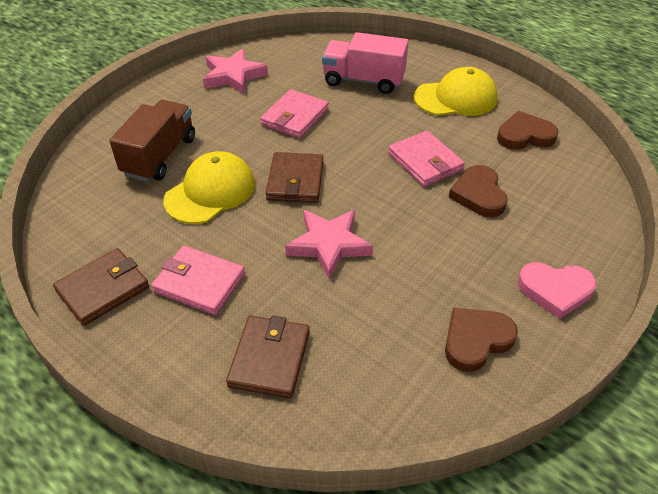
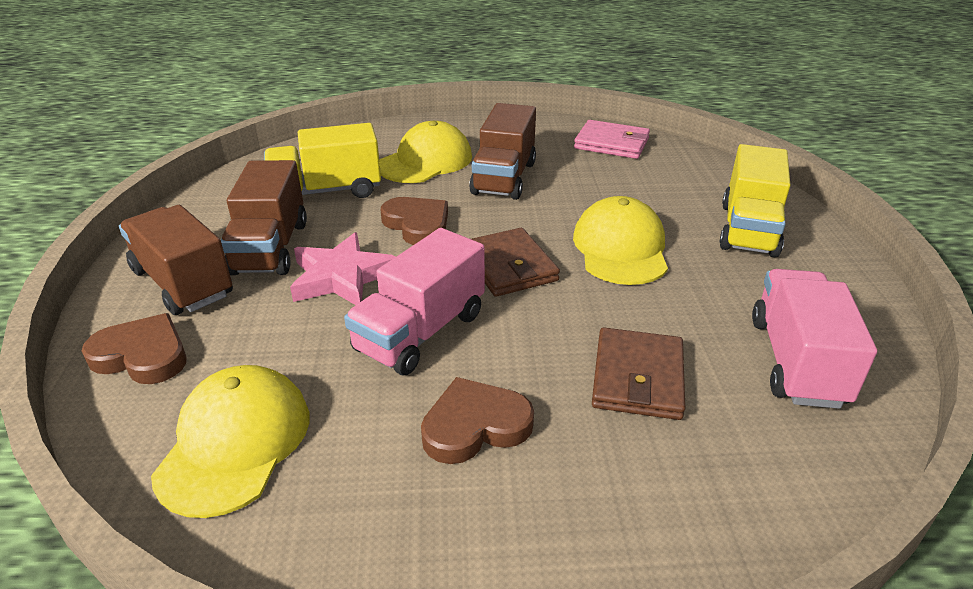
brown truck: 1 -> 3
brown wallet: 3 -> 2
pink heart: 1 -> 0
pink star: 2 -> 1
pink truck: 1 -> 2
pink wallet: 3 -> 1
yellow cap: 2 -> 3
yellow truck: 0 -> 2

